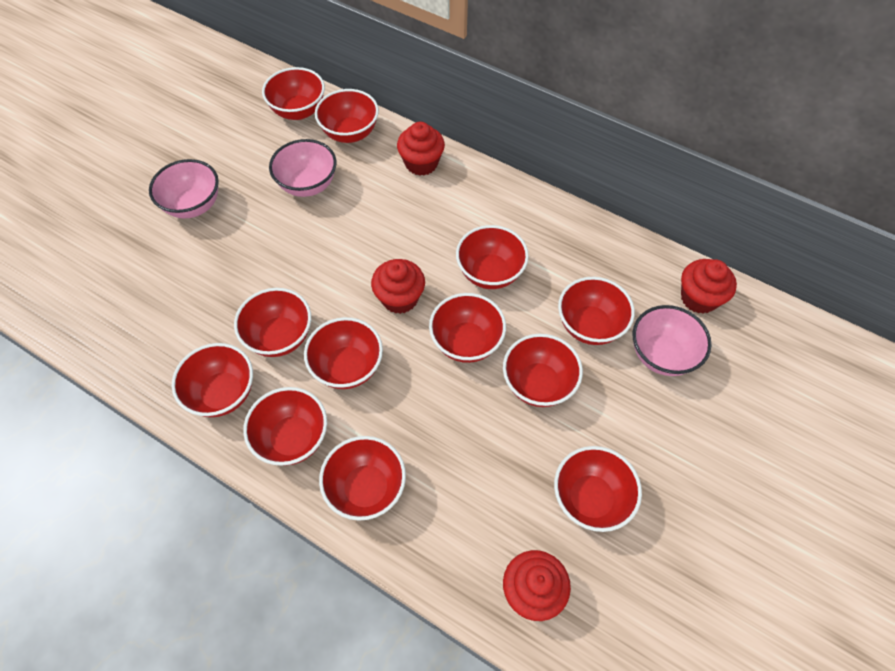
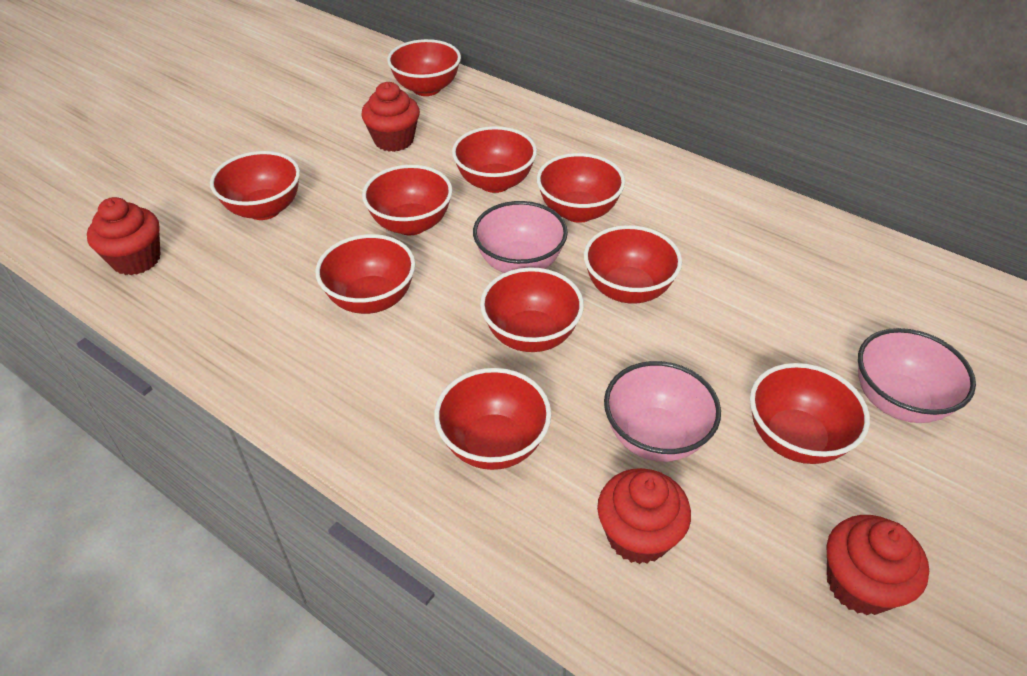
red bowl: 12 -> 10

